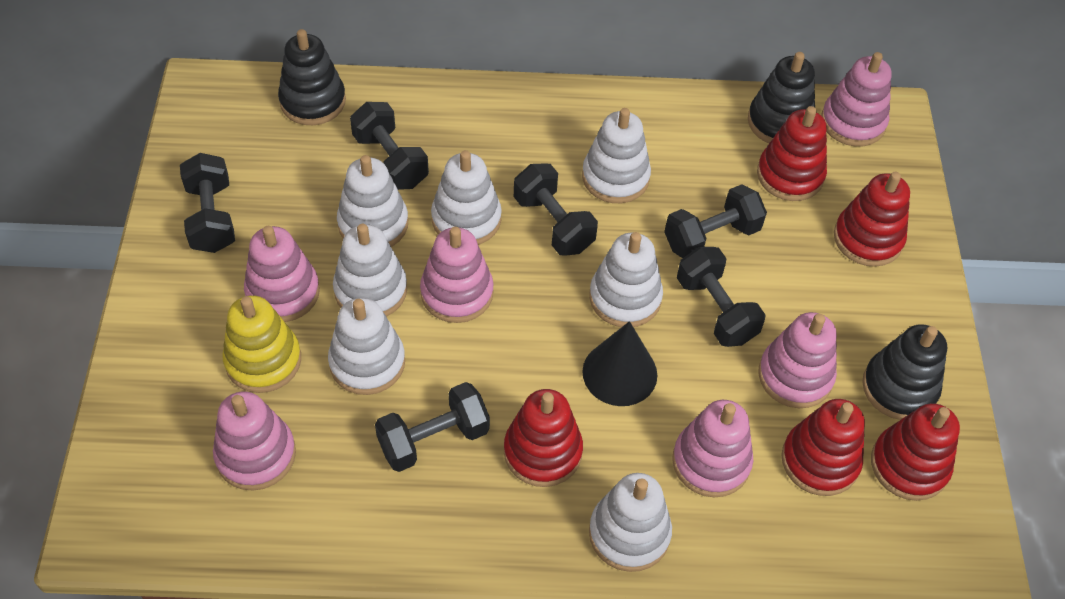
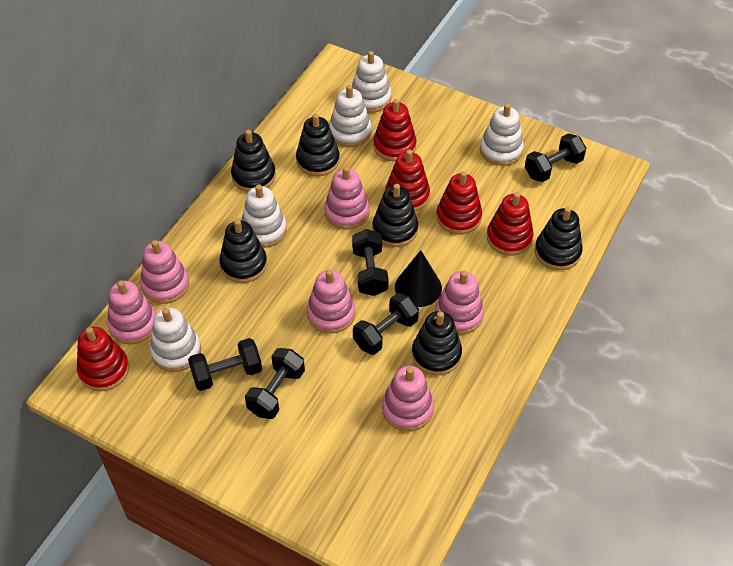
black dumbbell: 6 -> 5
black stacking toy: 3 -> 6
white stacking toy: 7 -> 5
yellow stacking toy: 1 -> 0

